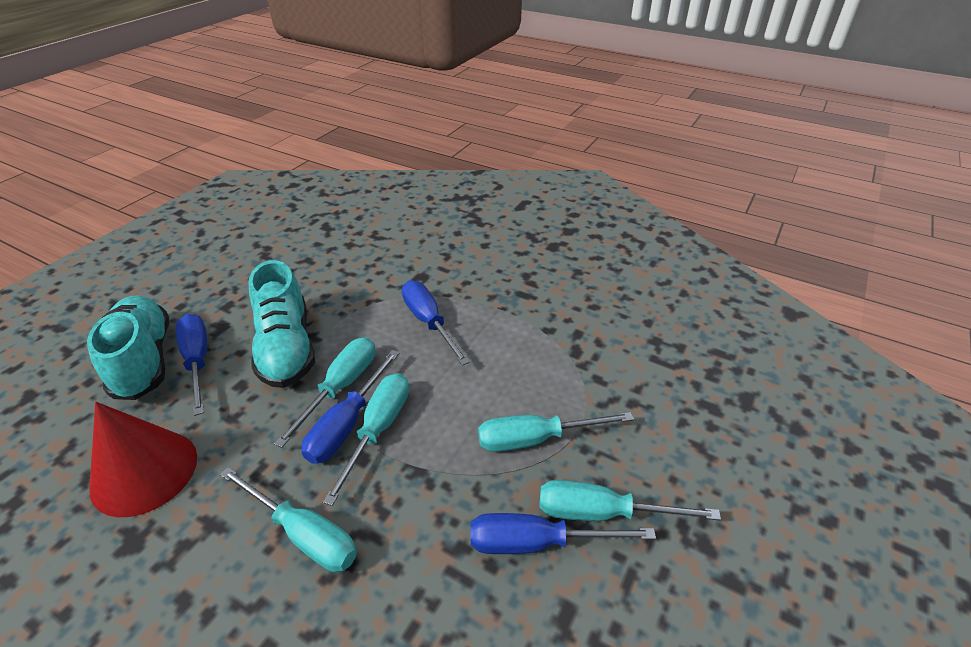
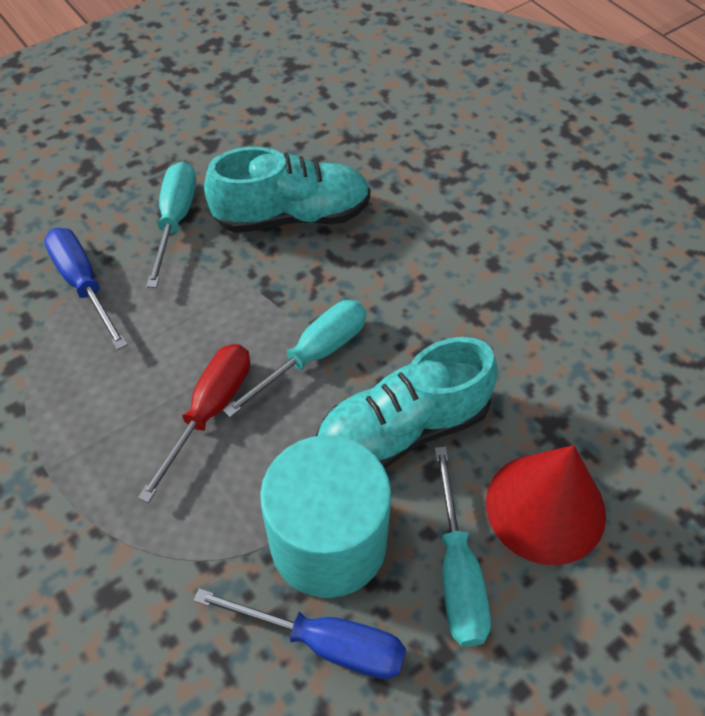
blue screwdriver: 4 -> 2
red screwdriver: 0 -> 1
turquoise cylinder: 0 -> 1
turquoise screwdriver: 5 -> 3

